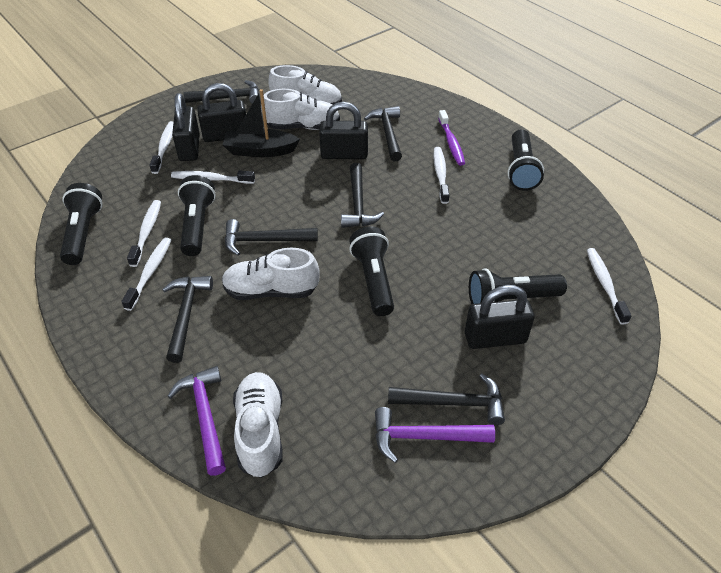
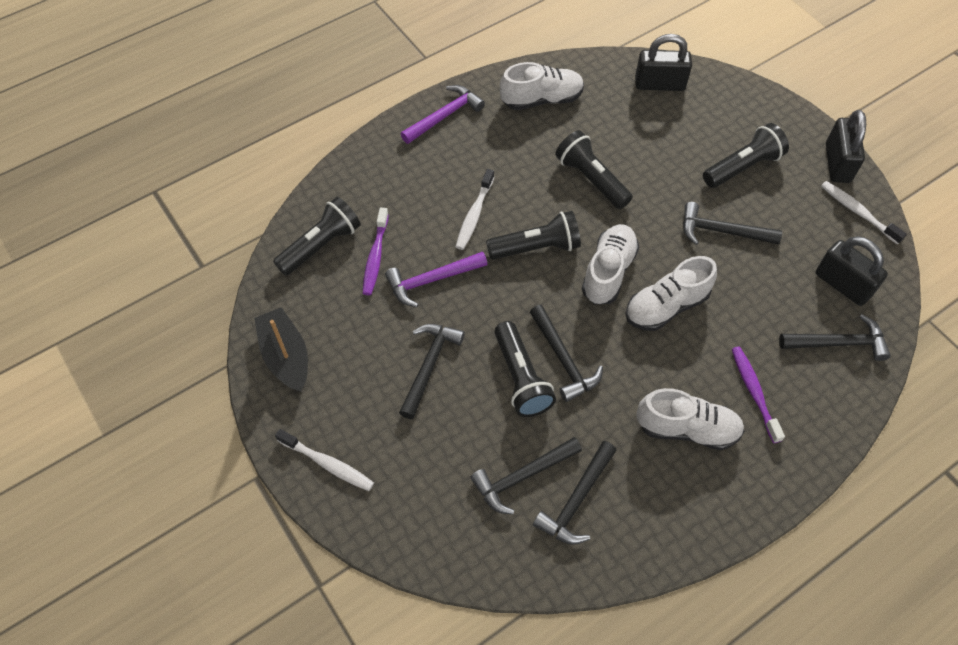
black padlock: 4 -> 3
purple toothbrush: 1 -> 2
white toothbrush: 6 -> 3

